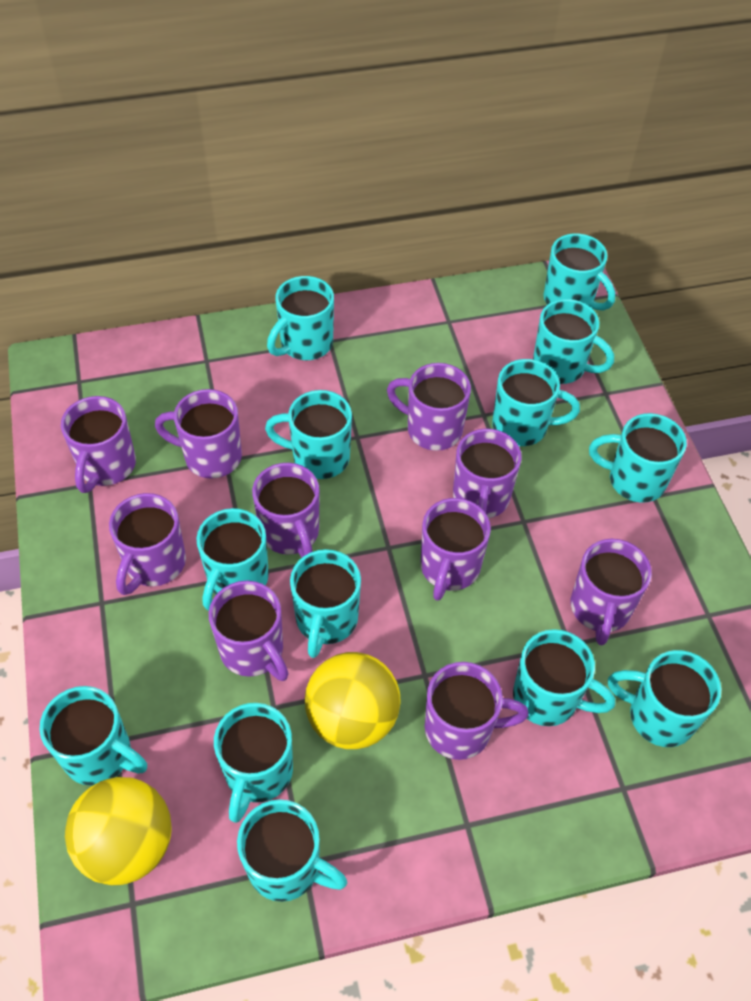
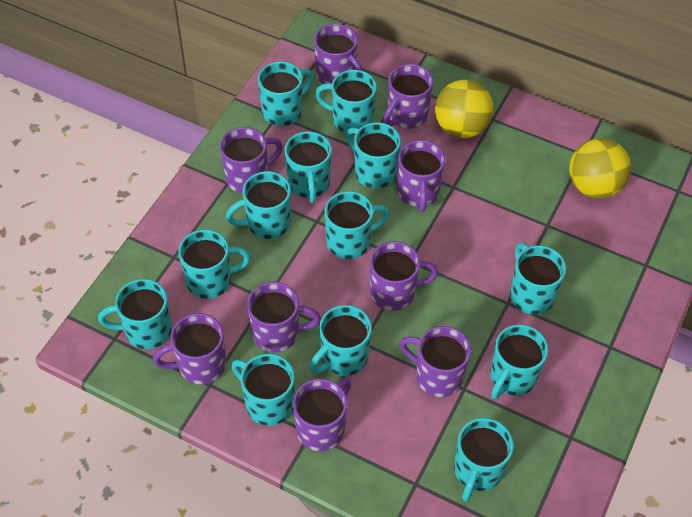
purple mug: 10 -> 9

